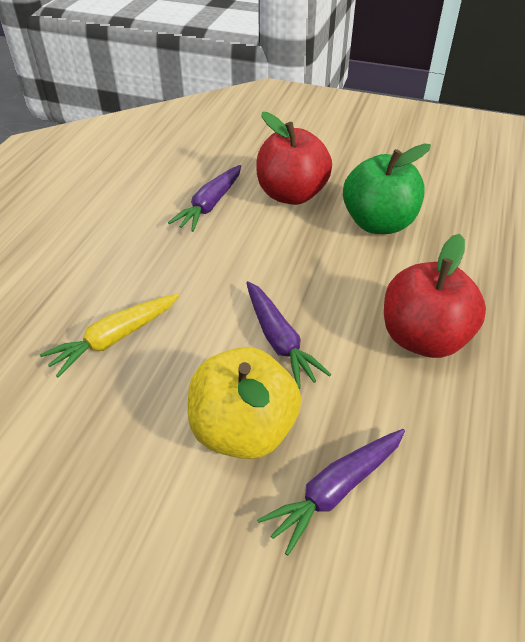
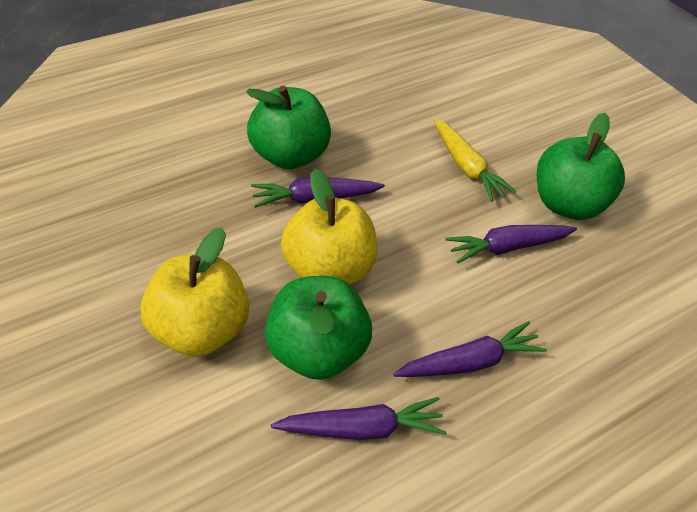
green apple: 1 -> 3
purple carrot: 3 -> 4
red apple: 2 -> 0
yellow apple: 1 -> 2

